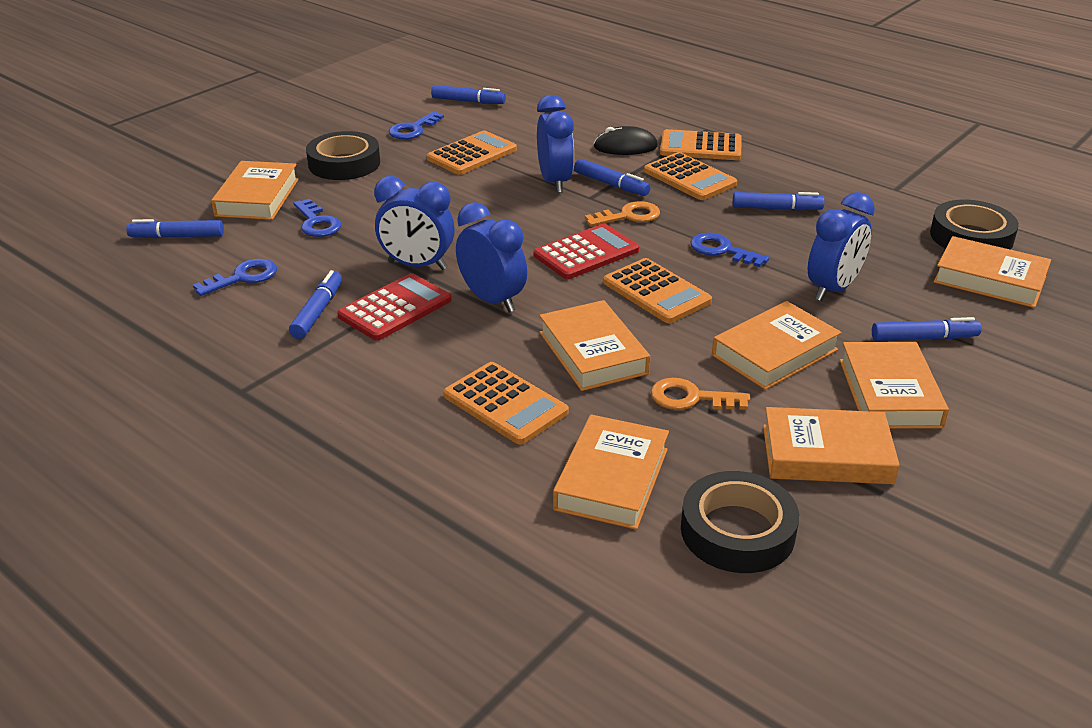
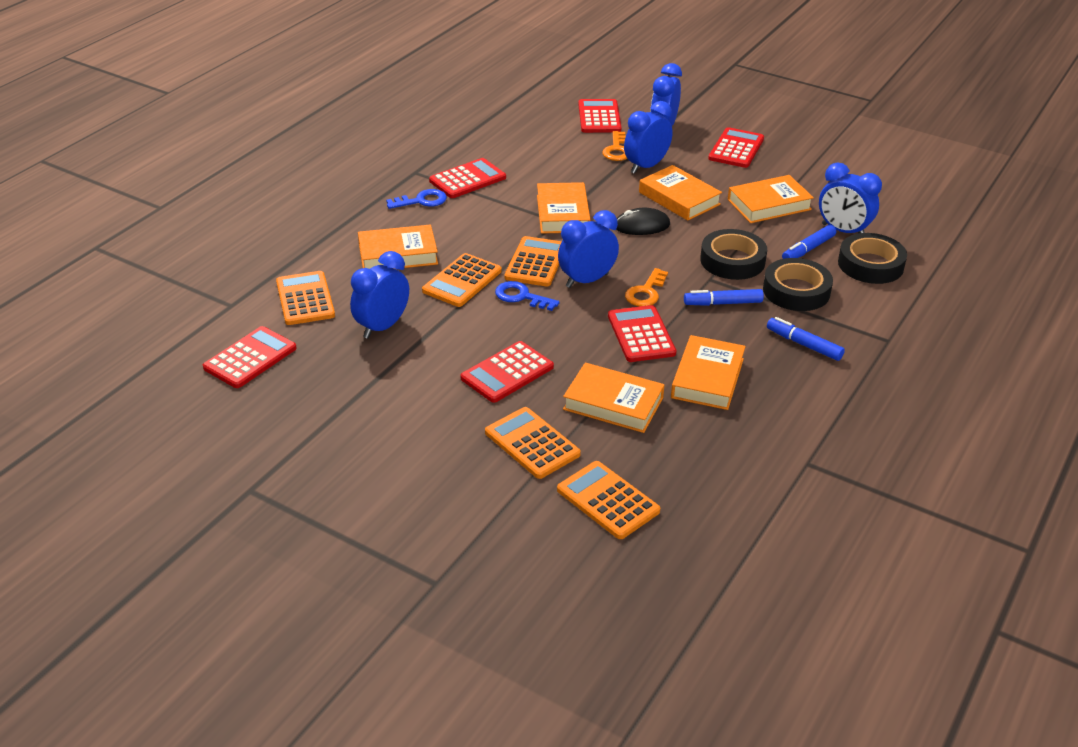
blue clock: 4 -> 5
blue key: 4 -> 2
blue marker: 6 -> 3
orange book: 7 -> 6
red calculator: 2 -> 6

